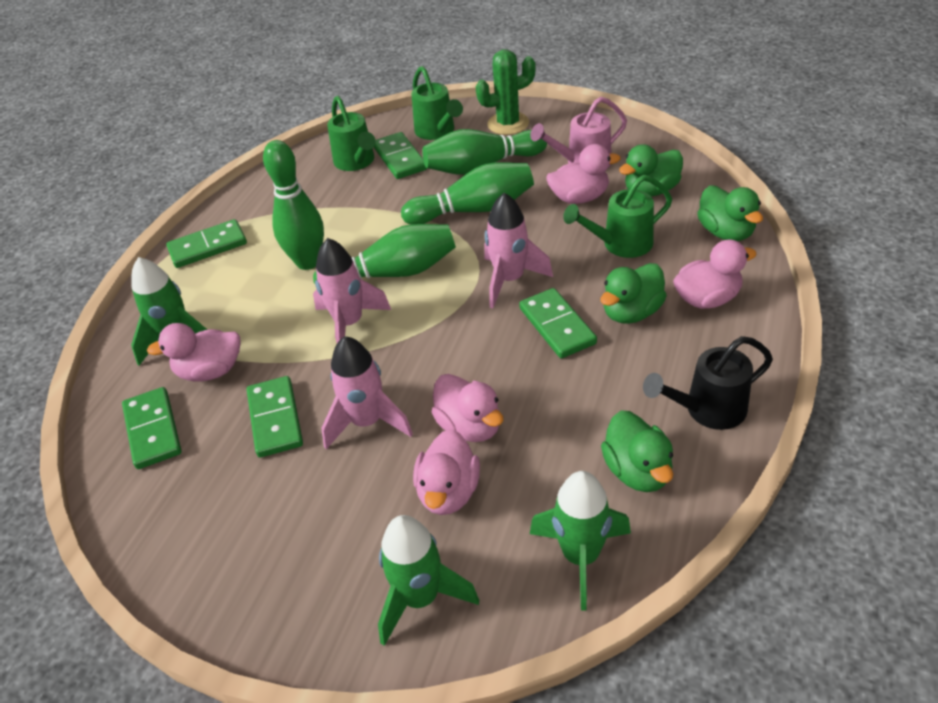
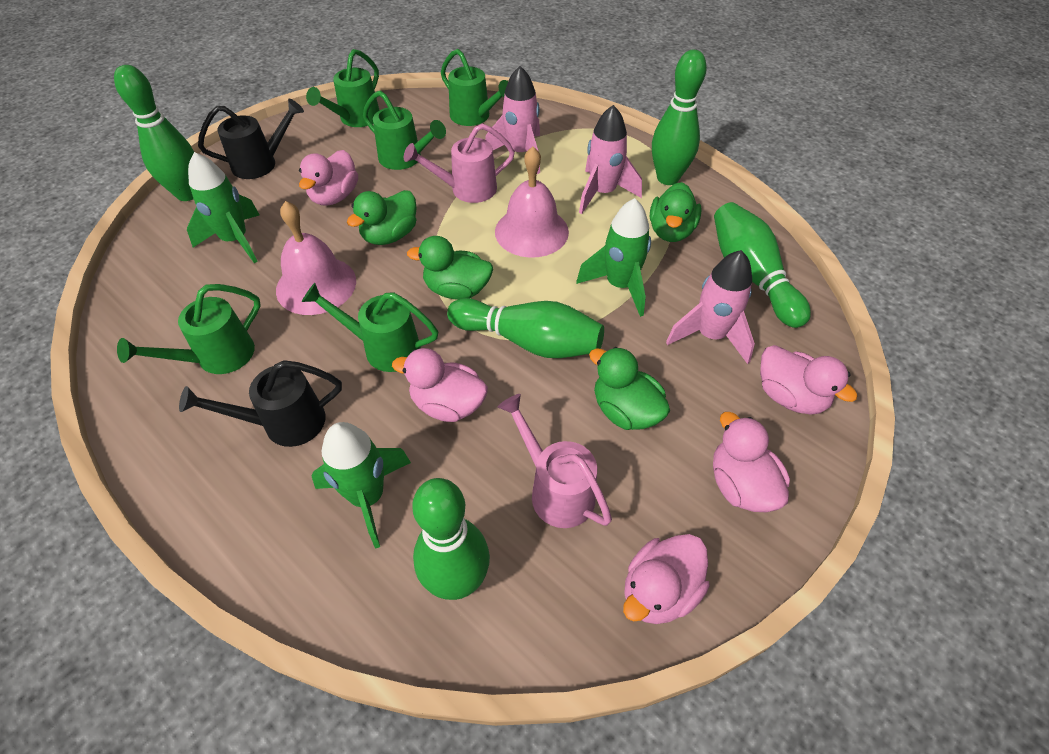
black watering can: 1 -> 2
green bowling pin: 4 -> 5
green cactus: 1 -> 0
green domino: 5 -> 0
green watering can: 3 -> 5
pink bell: 0 -> 2
pink watering can: 1 -> 2

